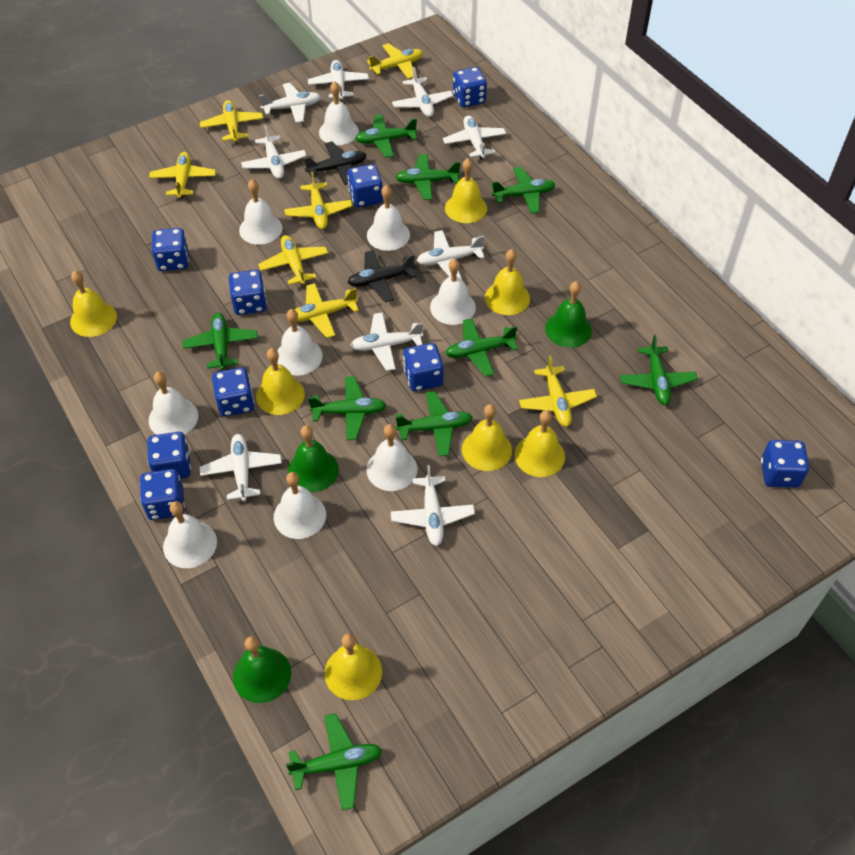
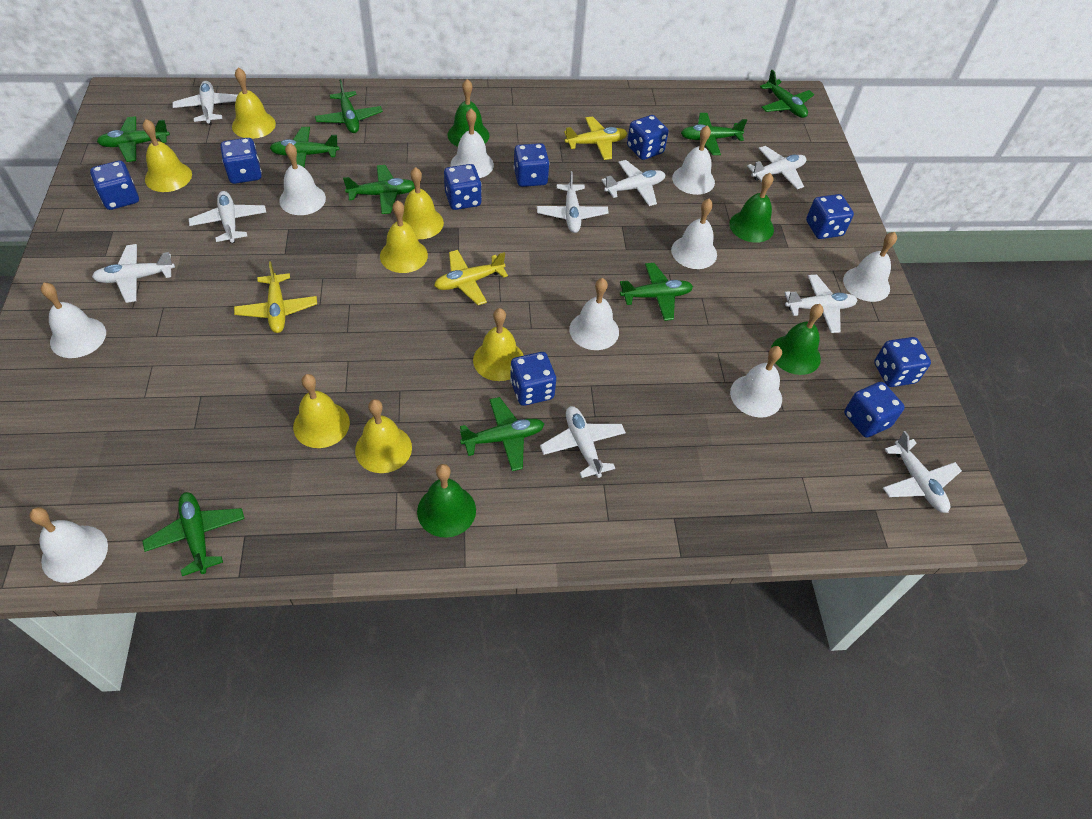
black plane: 2 -> 0
green bell: 3 -> 4
yellow plane: 7 -> 3

